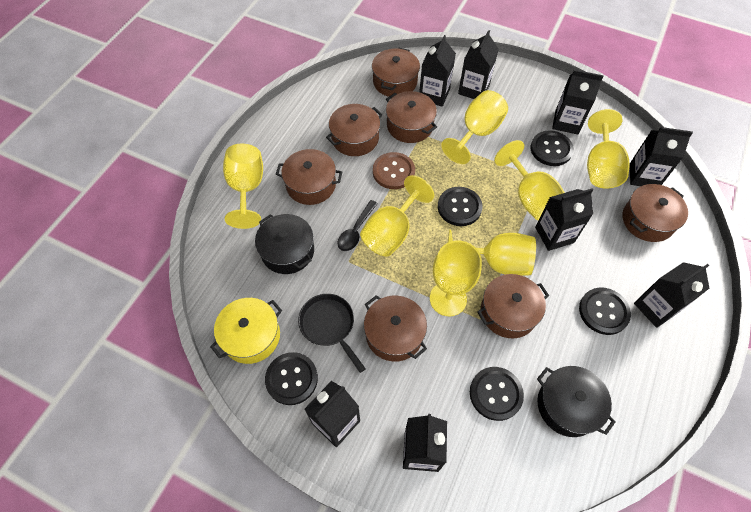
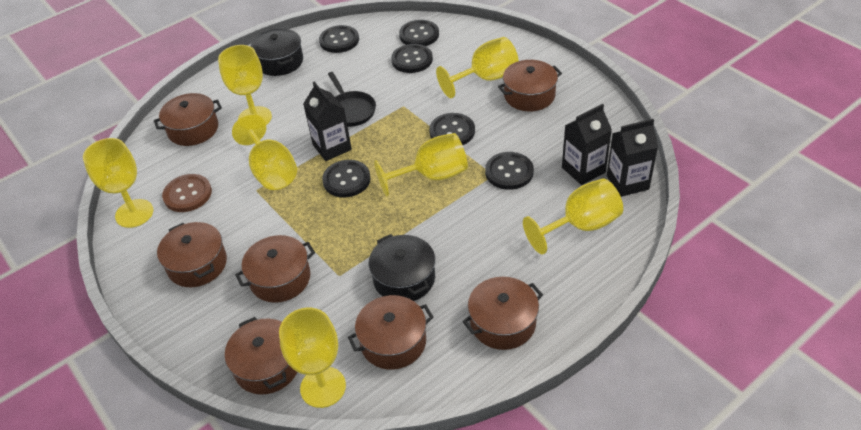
black button: 5 -> 6
black carton: 8 -> 3
black spoon: 1 -> 0
yellow pot: 1 -> 0

